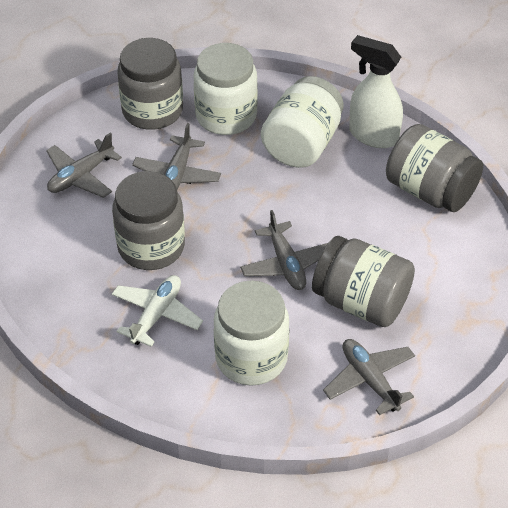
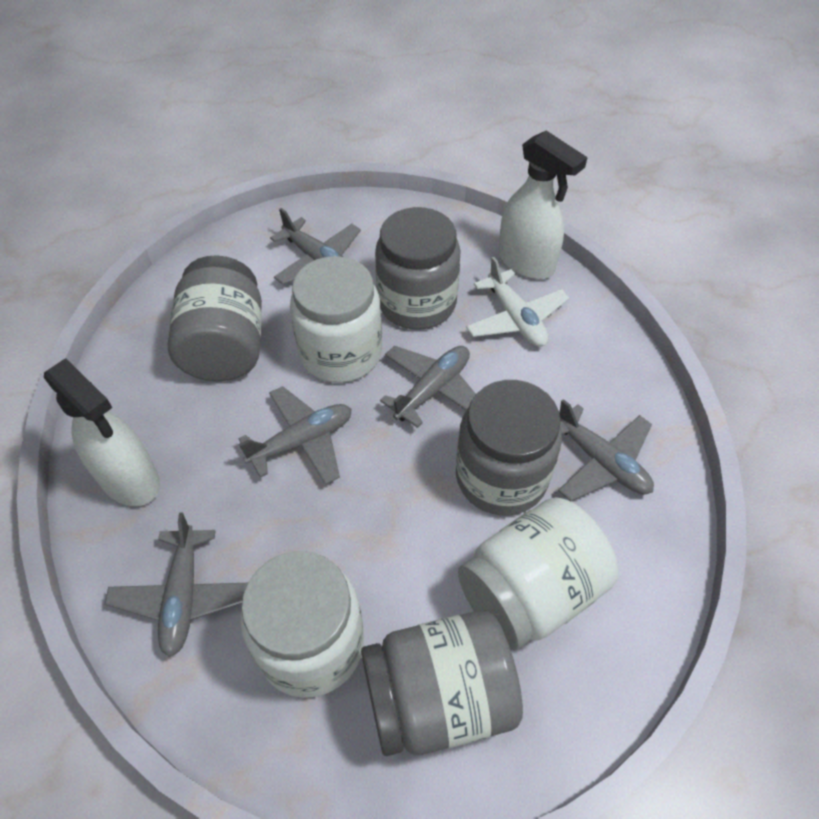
grey plane: 4 -> 5
white spray bottle: 1 -> 2

